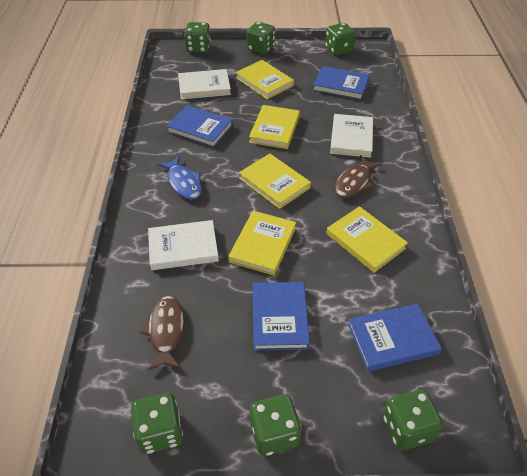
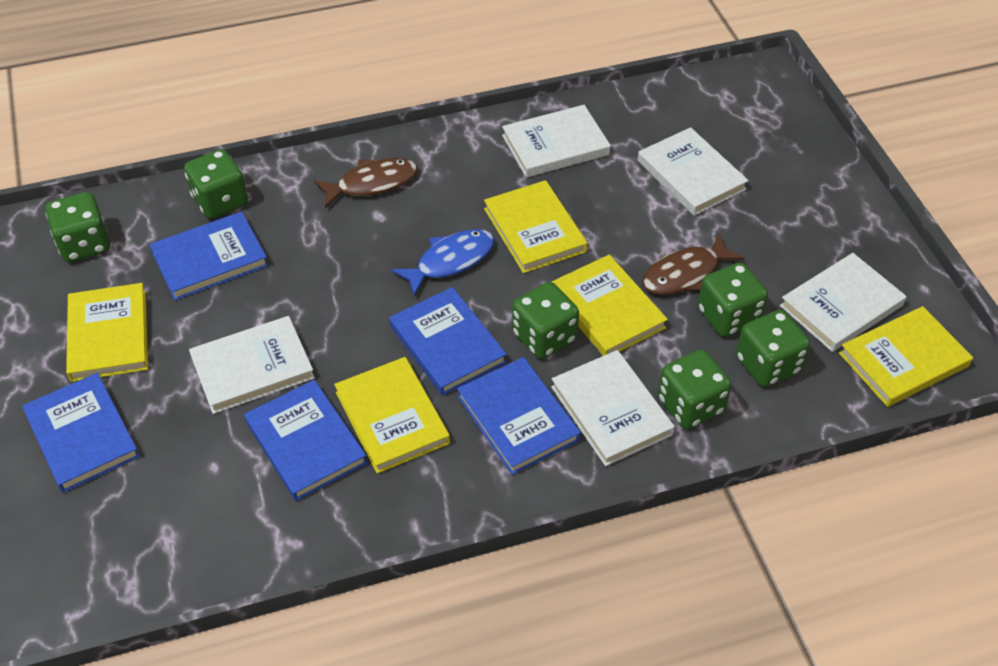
blue book: 4 -> 5
white book: 3 -> 5

